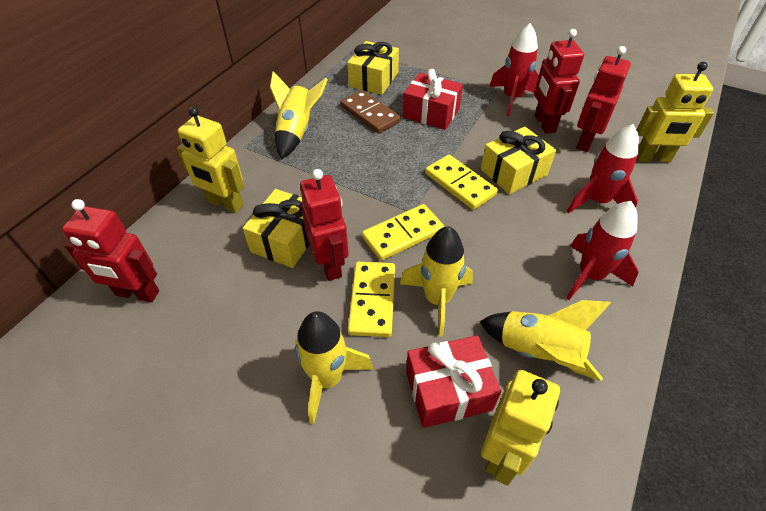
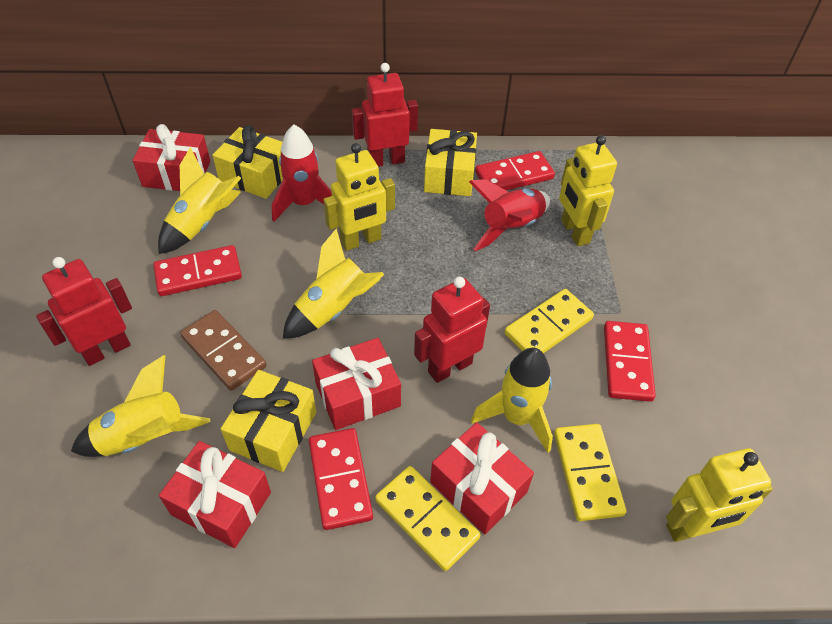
red domino: 0 -> 4
red gift: 2 -> 4
red robot: 4 -> 3
red rocket: 3 -> 2

